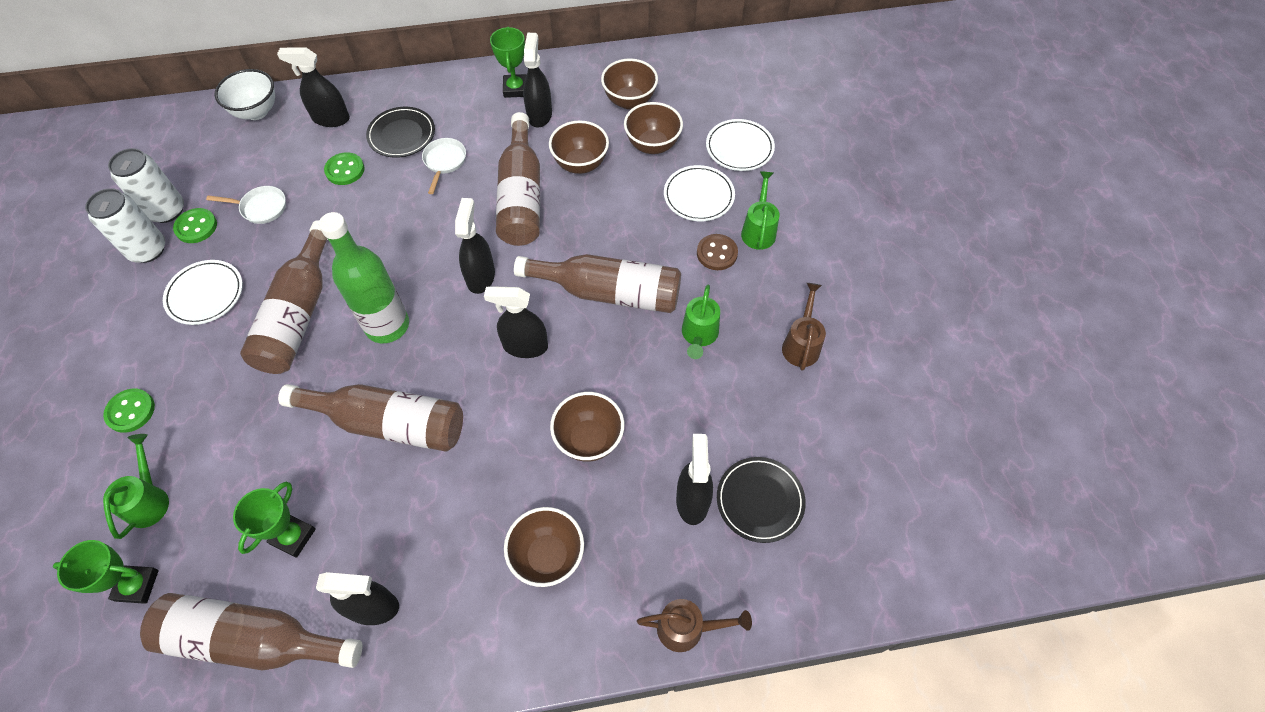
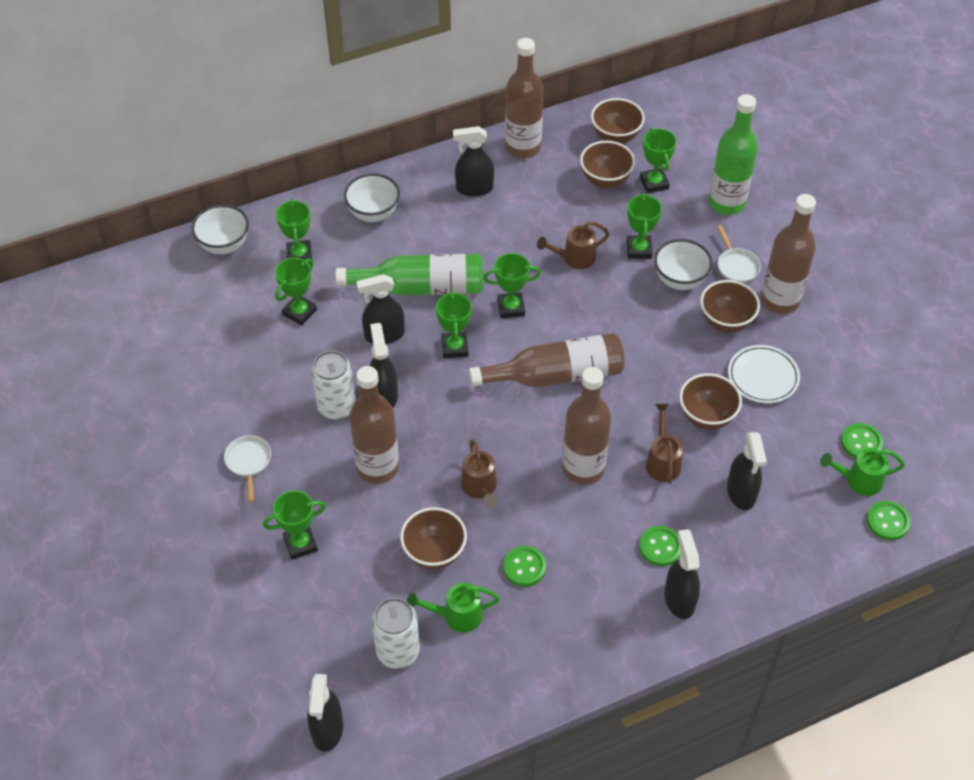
black plate: 2 -> 0
brown button: 1 -> 0
brown watering can: 2 -> 3
green bottle: 1 -> 2
green button: 3 -> 4
green trophy: 3 -> 7
green watering can: 3 -> 2
white bowl: 1 -> 3
white plate: 3 -> 1

